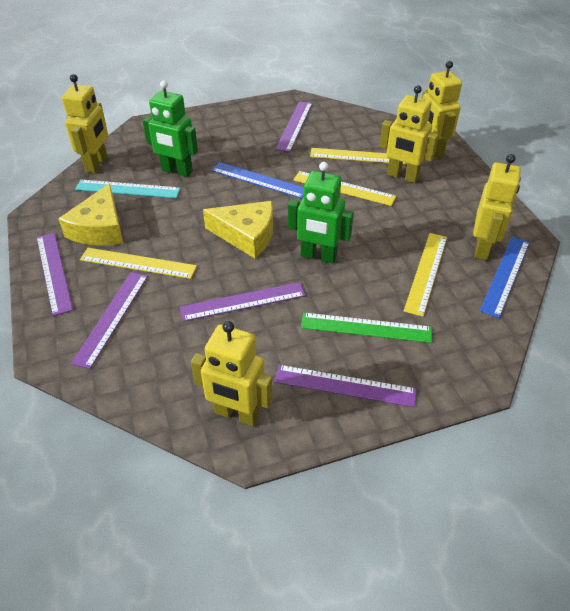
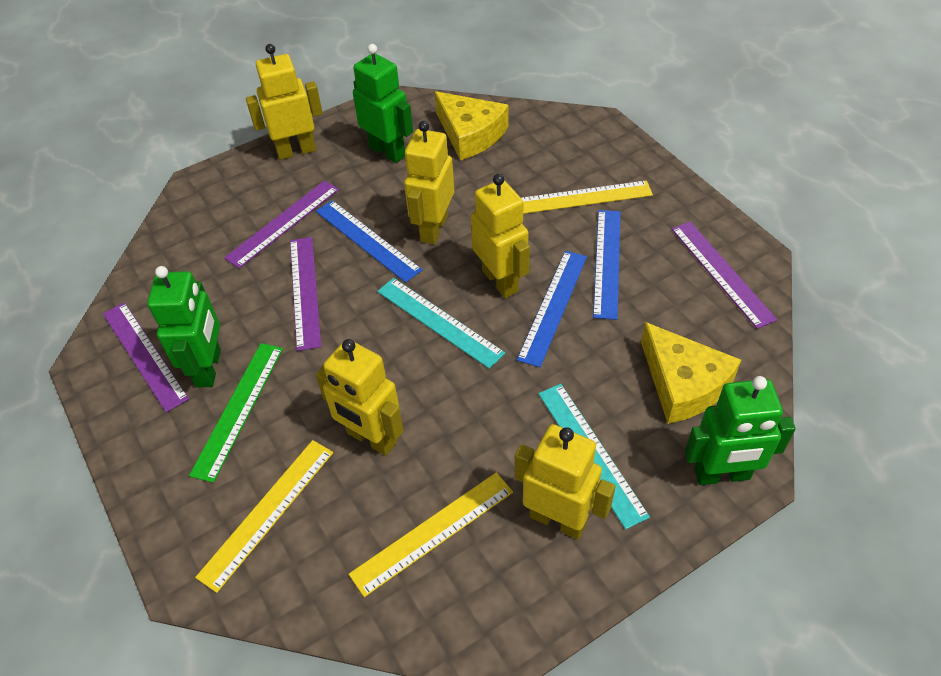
blue ruler: 2 -> 3
green robot: 2 -> 3
purple ruler: 5 -> 4
turquoise ruler: 1 -> 2
yellow ruler: 4 -> 3

